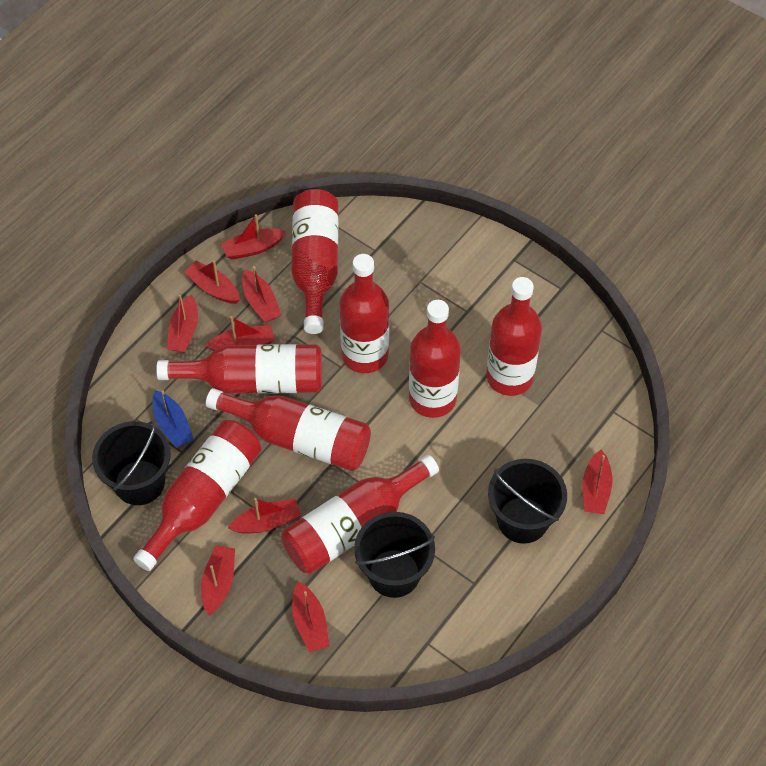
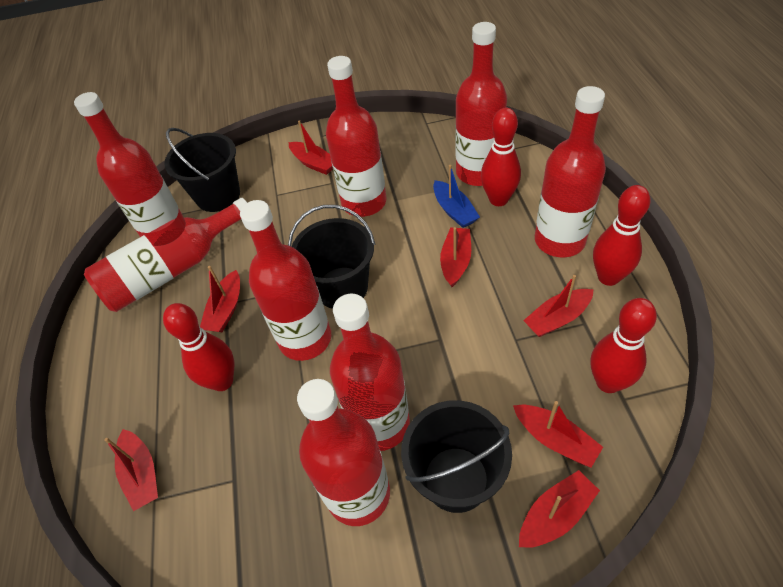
red boat: 9 -> 7
red bowling pin: 0 -> 4

